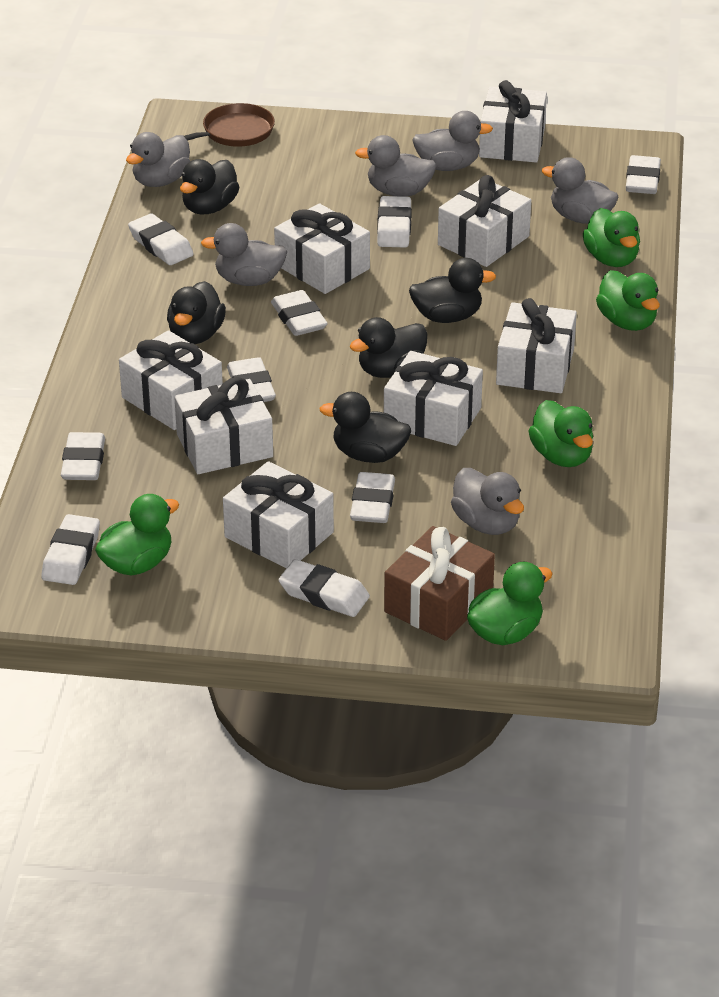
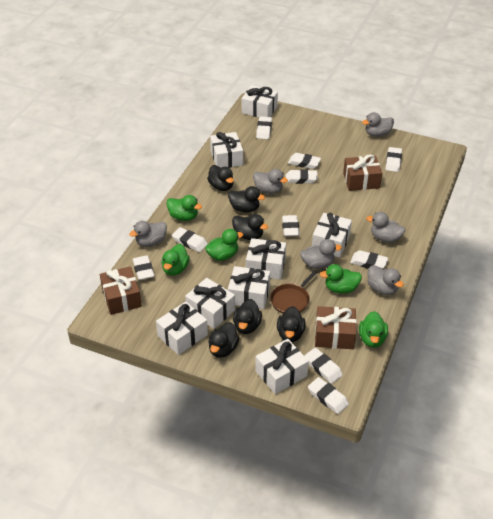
black duck: 5 -> 6
brown gift: 1 -> 3
white eraser: 9 -> 10

